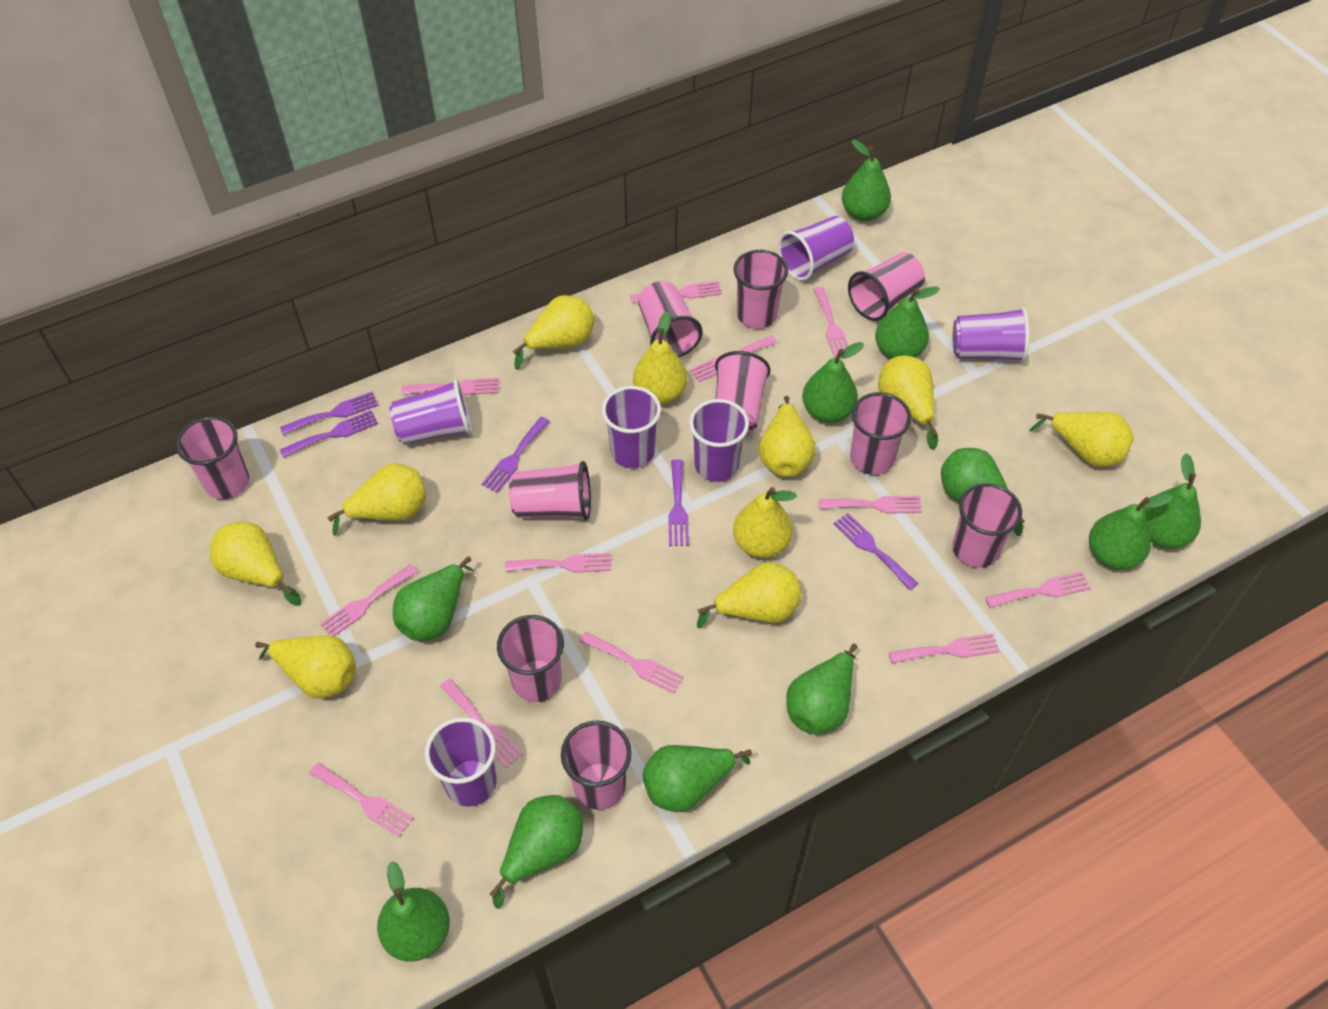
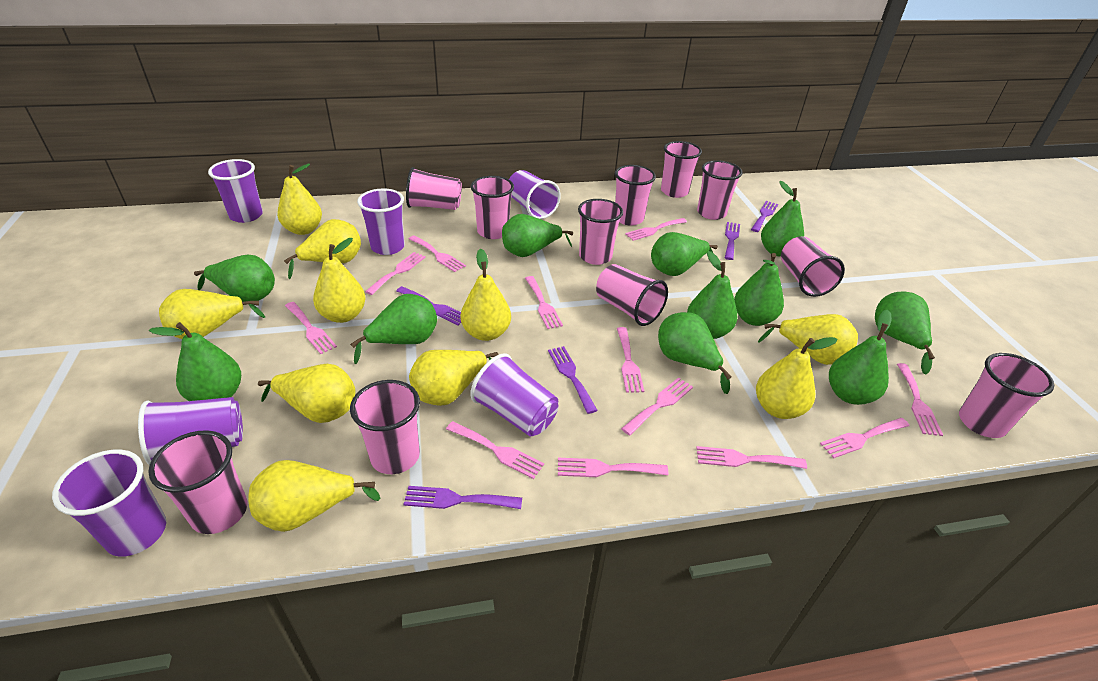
pink cup: 10 -> 11

